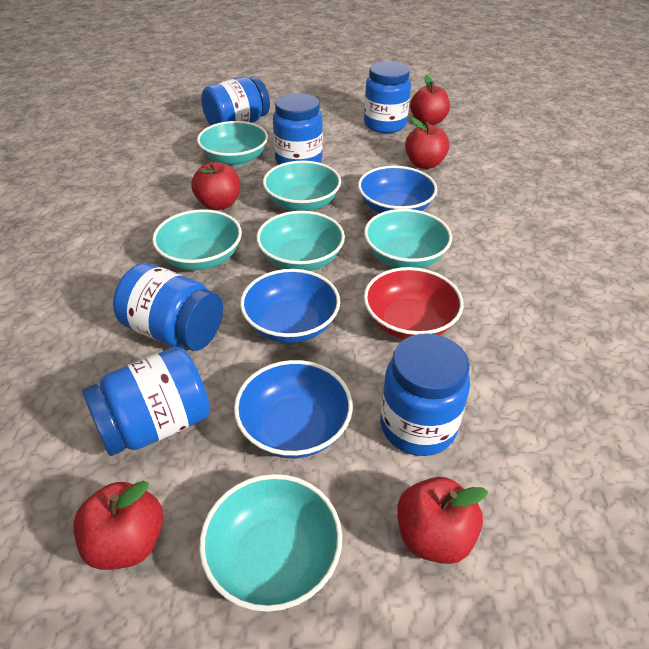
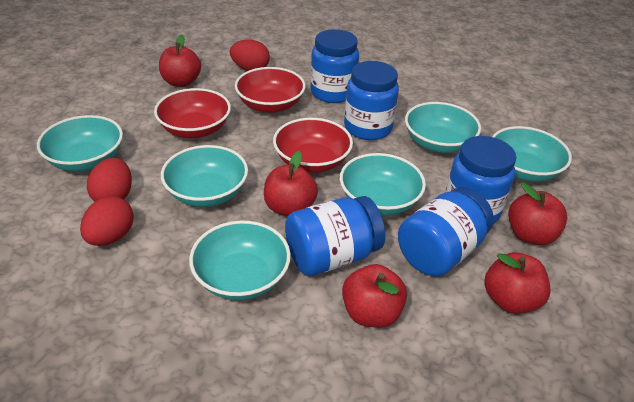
blue bowl: 3 -> 0
blue jar: 6 -> 5
red bowl: 1 -> 3
red egg: 0 -> 3

